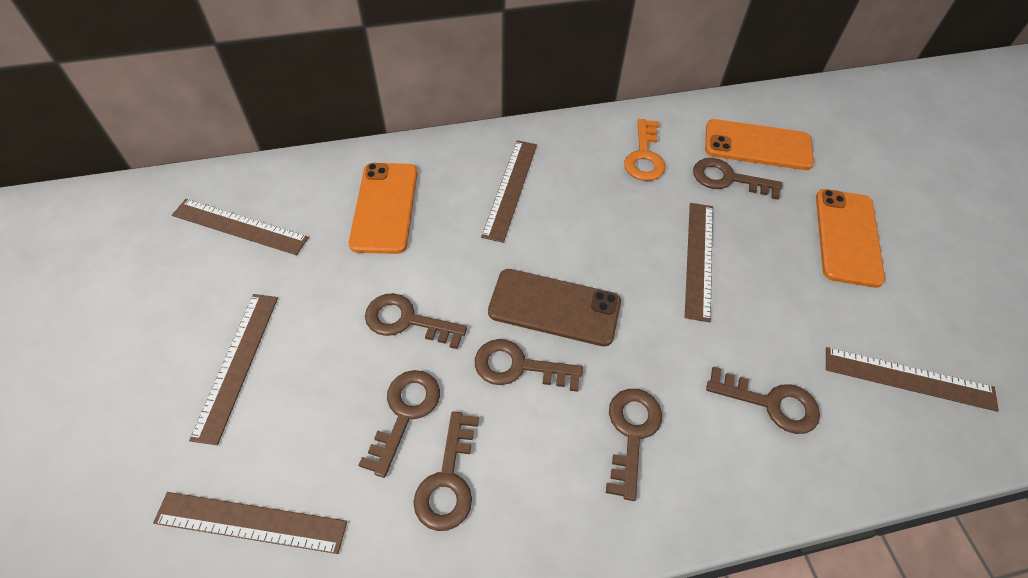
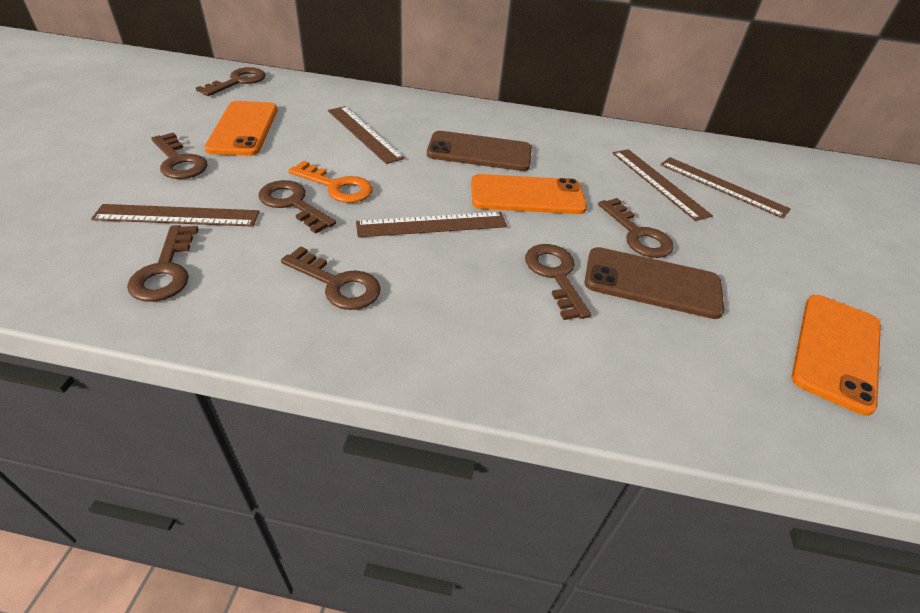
brown phone: 1 -> 2
brown ruler: 6 -> 5

